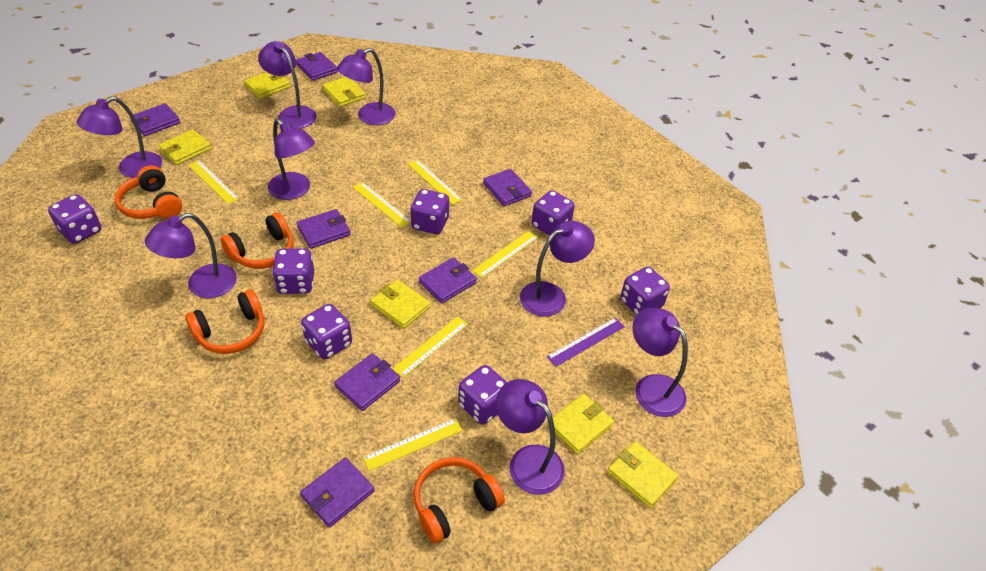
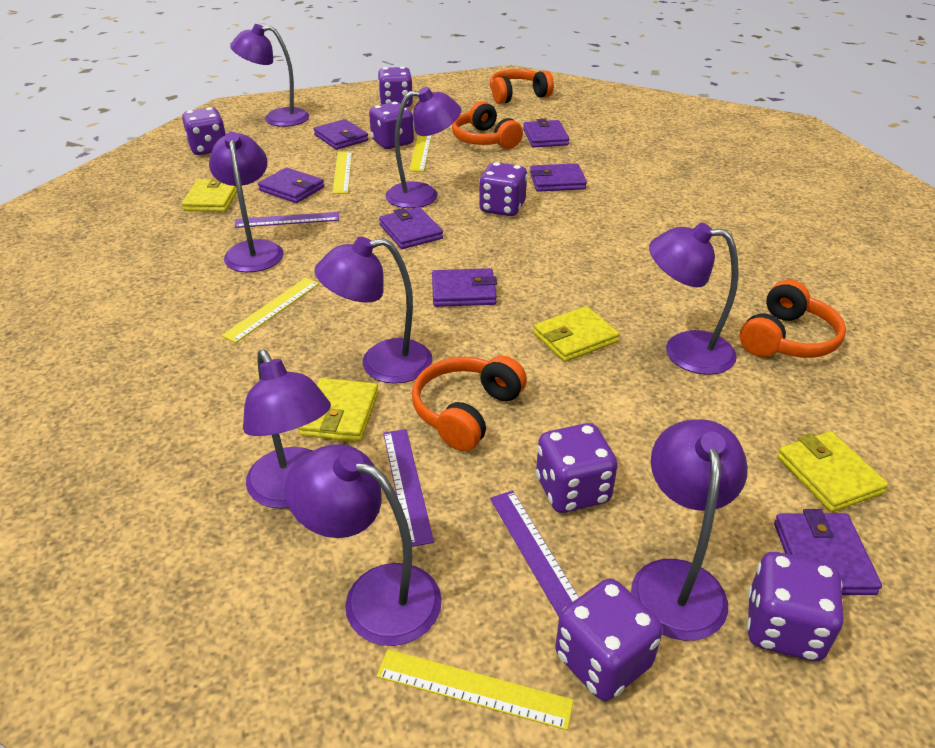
purple ruler: 1 -> 3
yellow ruler: 6 -> 4
yellow wallet: 6 -> 4

